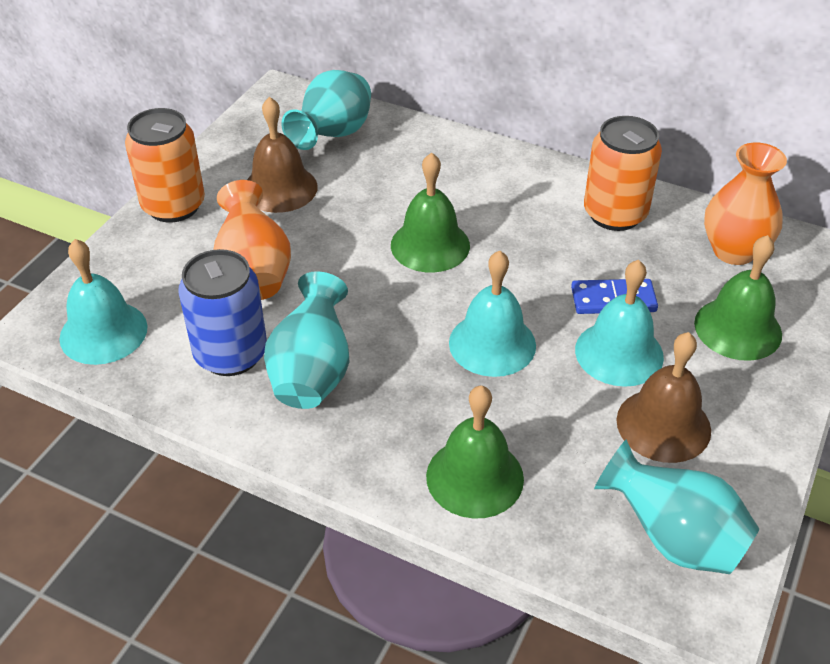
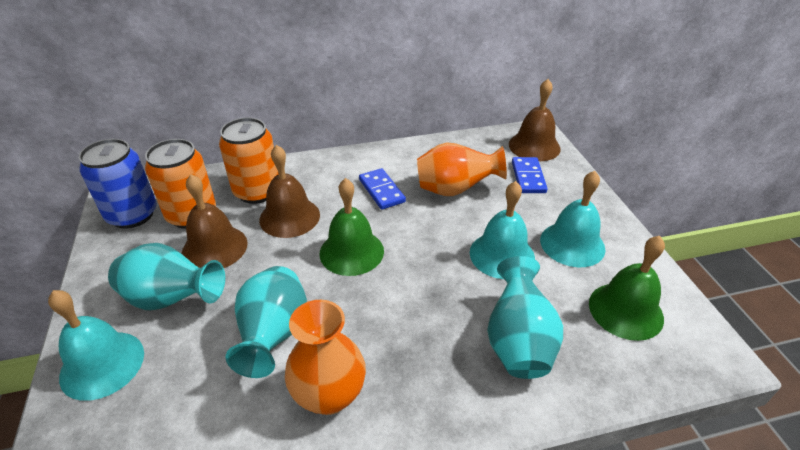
blue domino: 1 -> 2
brown bell: 2 -> 3
green bell: 3 -> 2

